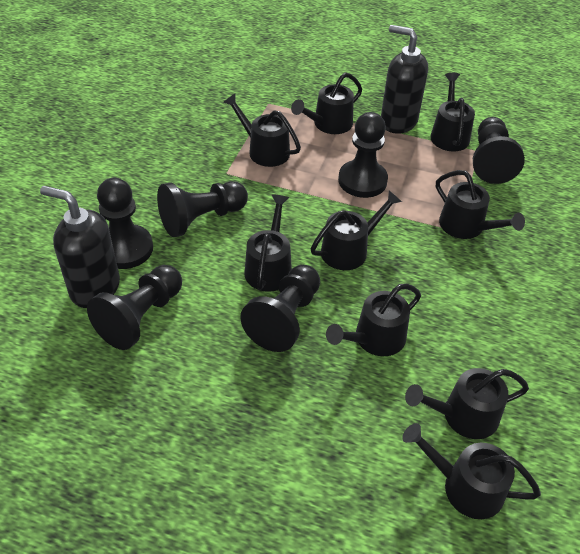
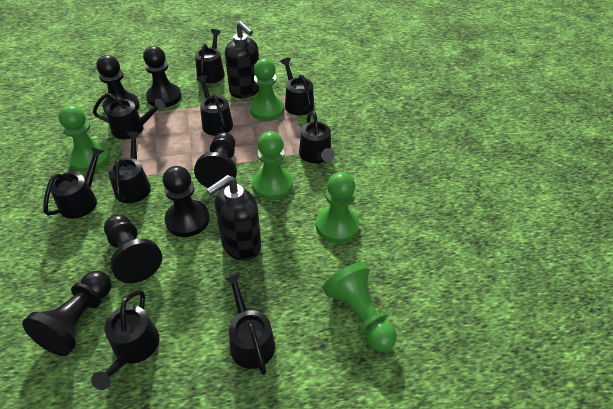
green pawn: 0 -> 5

